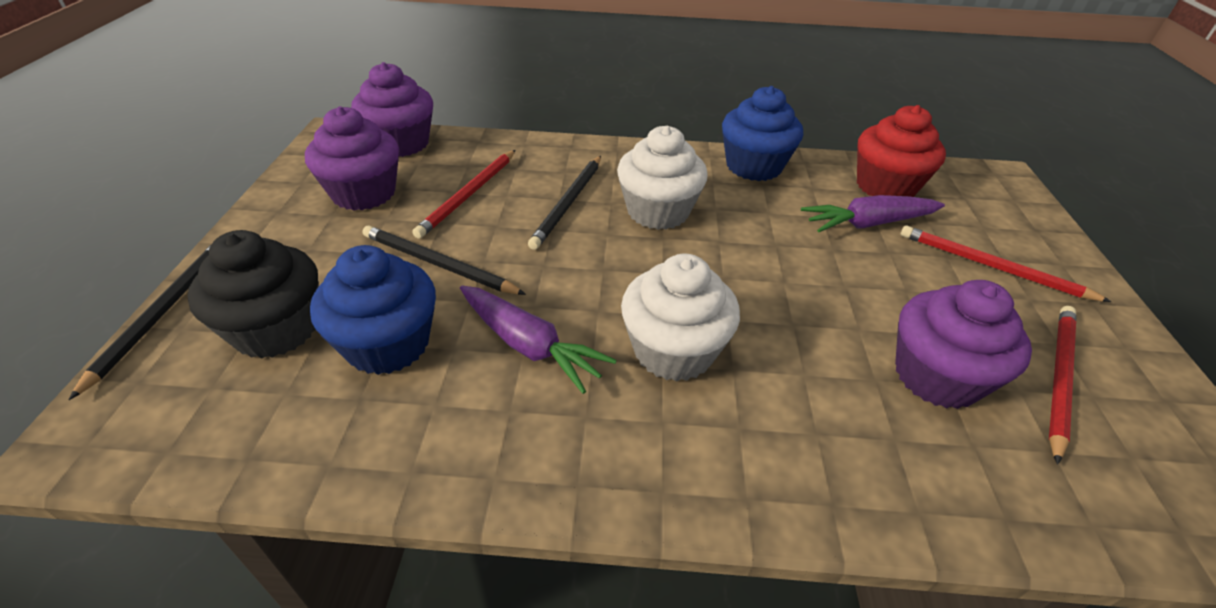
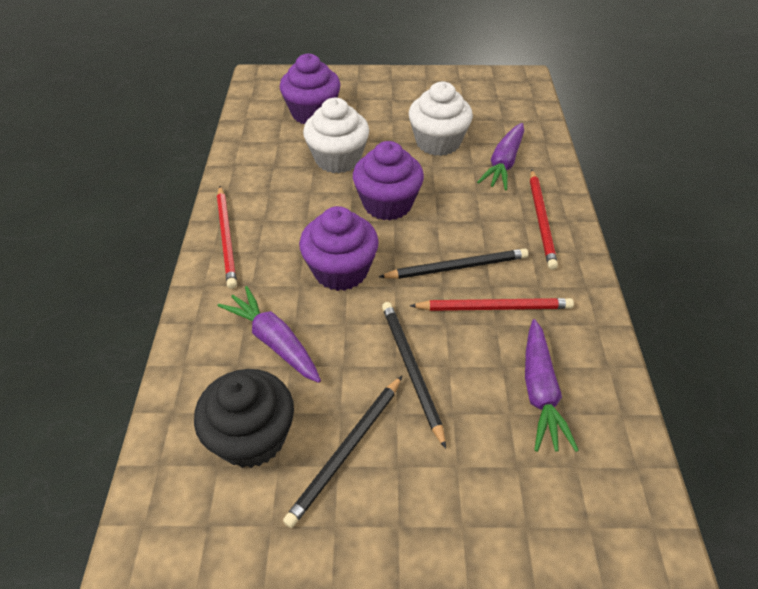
blue cupcake: 2 -> 0
purple carrot: 2 -> 3
red cupcake: 1 -> 0

